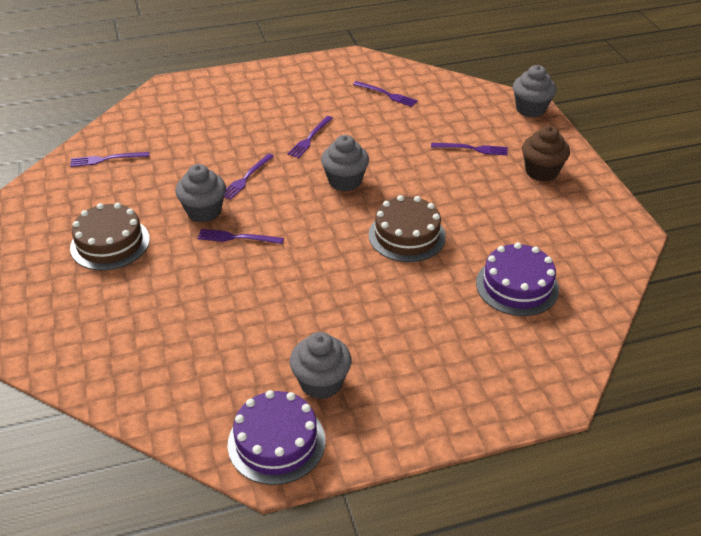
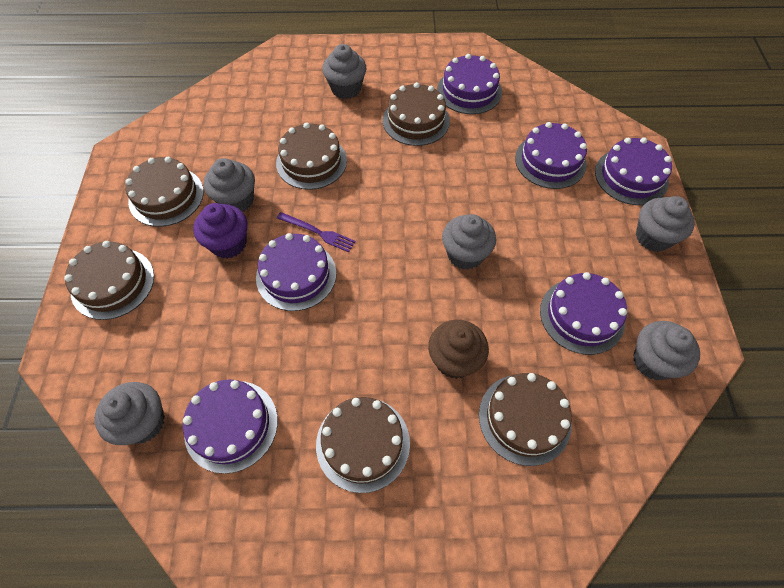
brown cake: 2 -> 6
grey cupcake: 4 -> 6
purple cake: 2 -> 6
purple cupcake: 0 -> 1
purple fork: 6 -> 1

